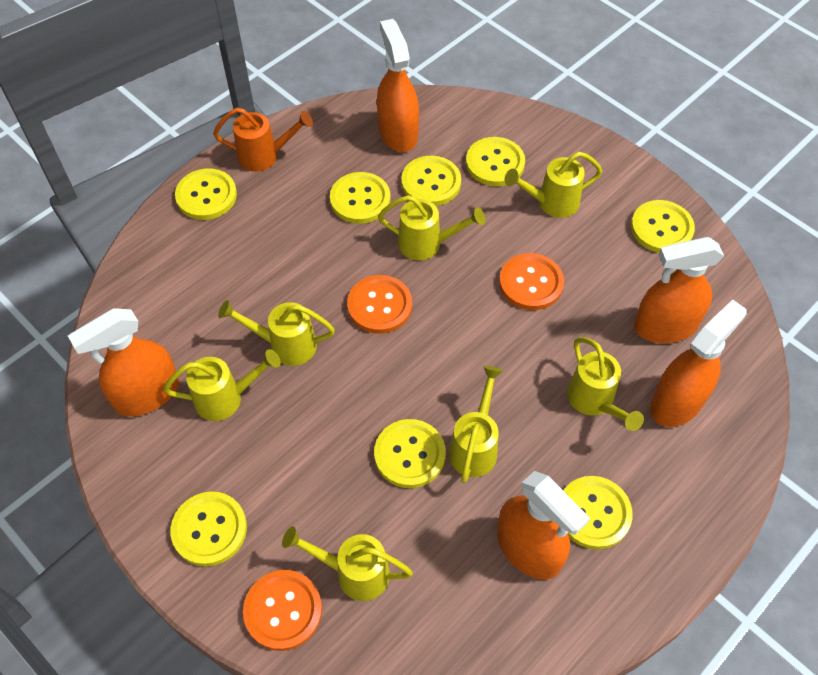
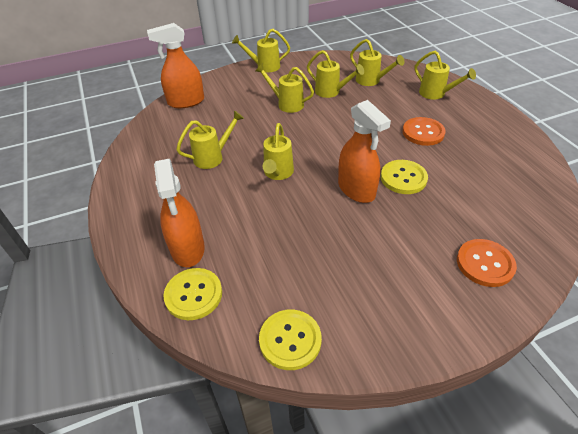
orange button: 3 -> 2
orange spray bottle: 5 -> 3
orange watering can: 1 -> 0
yellow button: 8 -> 3

